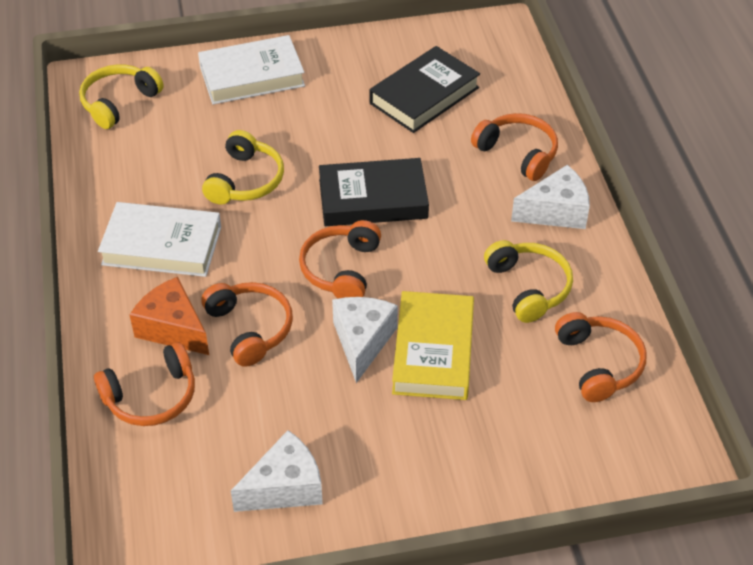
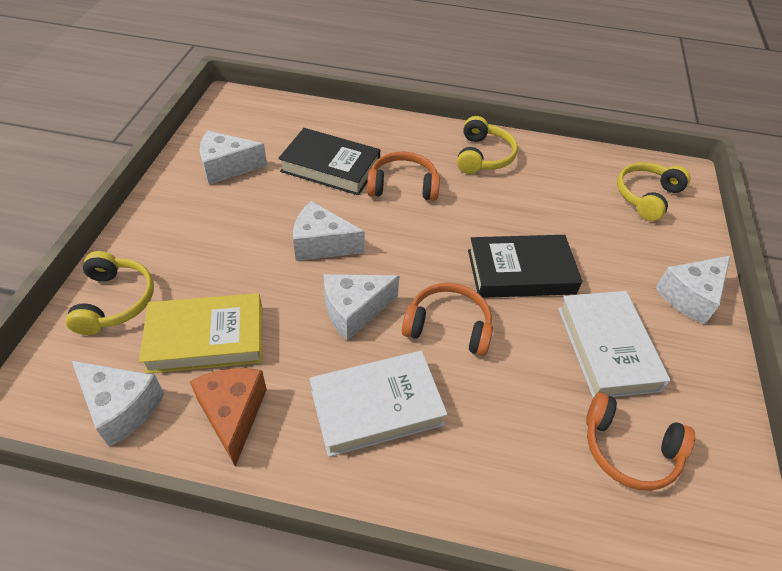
orange headphones: 5 -> 3
white cheese: 3 -> 5

